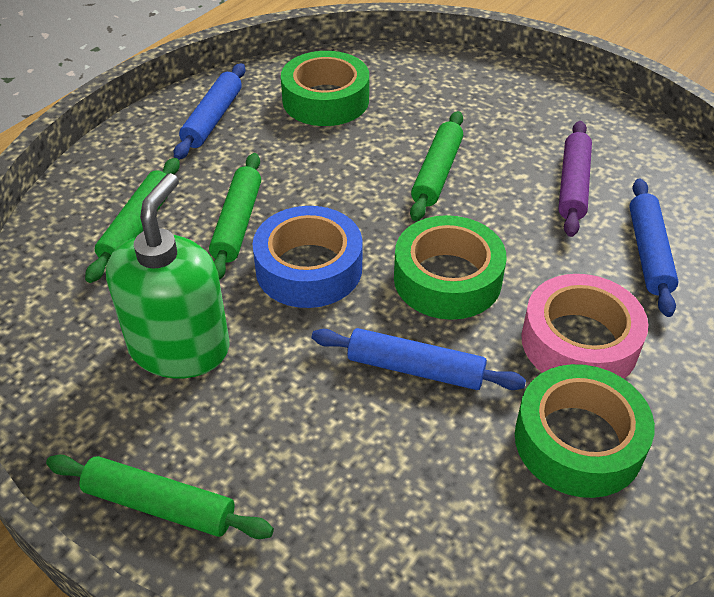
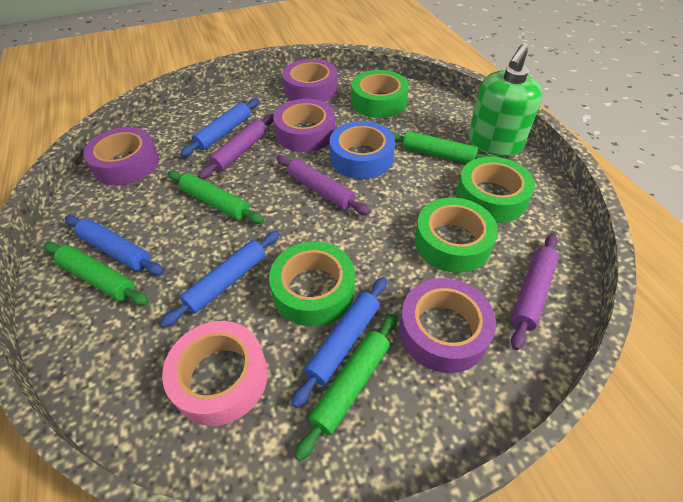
blue rolling pin: 3 -> 4
green tape: 3 -> 4
purple rolling pin: 1 -> 3
purple tape: 0 -> 4

